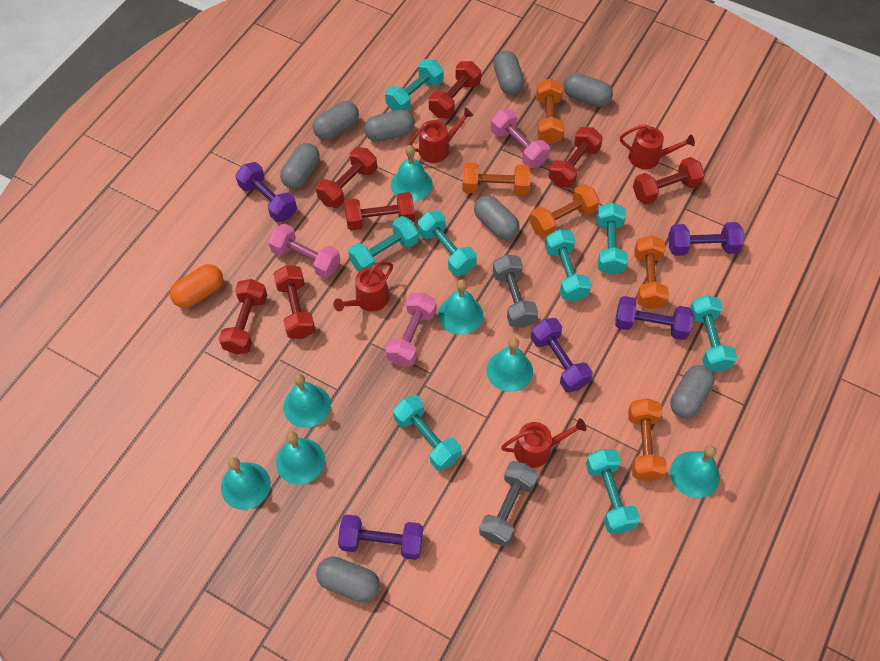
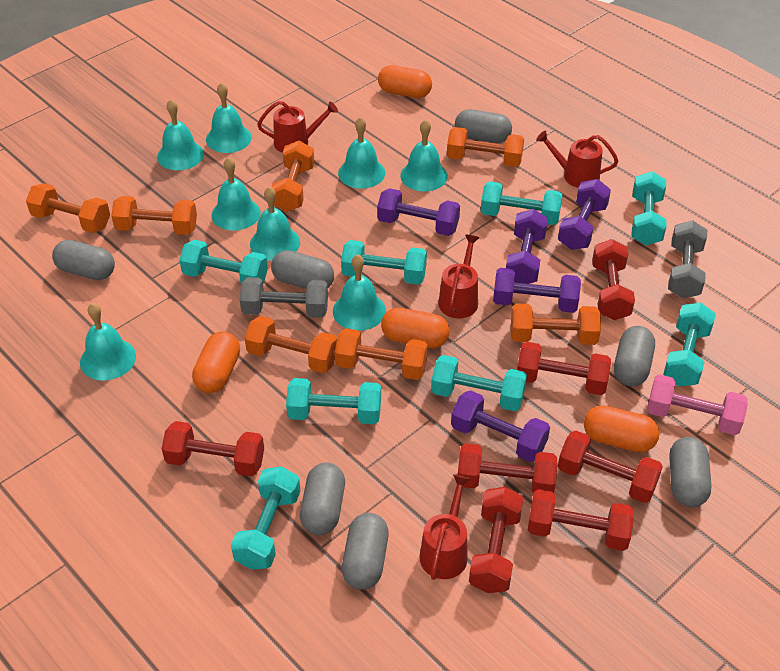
grey capsule: 8 -> 7
orange capsule: 1 -> 4
orange dumbbell: 5 -> 7
pink dumbbell: 3 -> 1
turquoise bell: 7 -> 8

